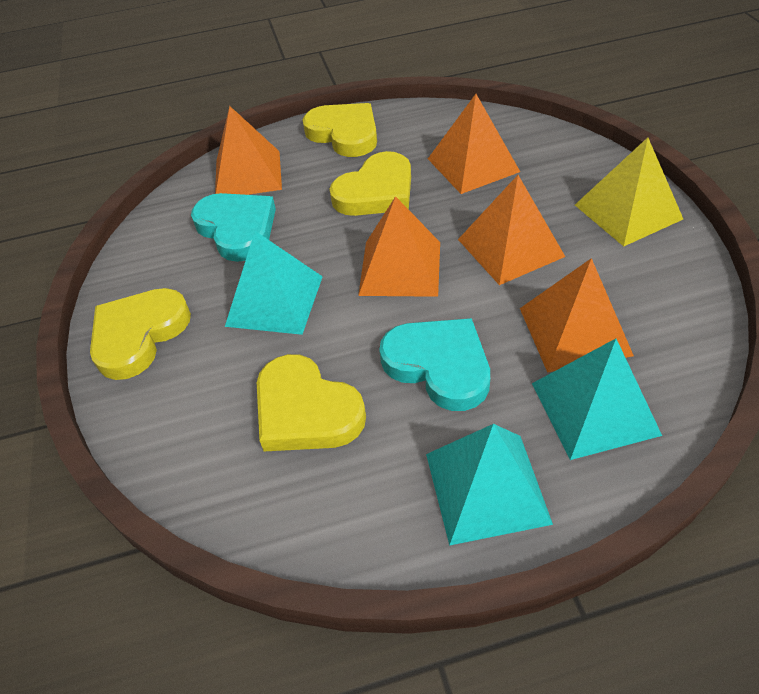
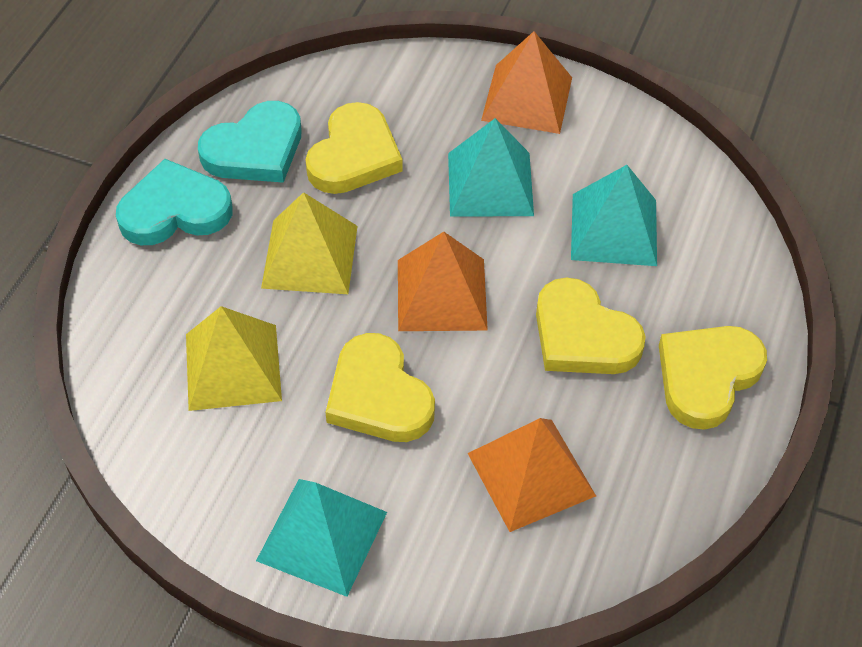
orange pyramid: 5 -> 3
yellow pyramid: 1 -> 2

